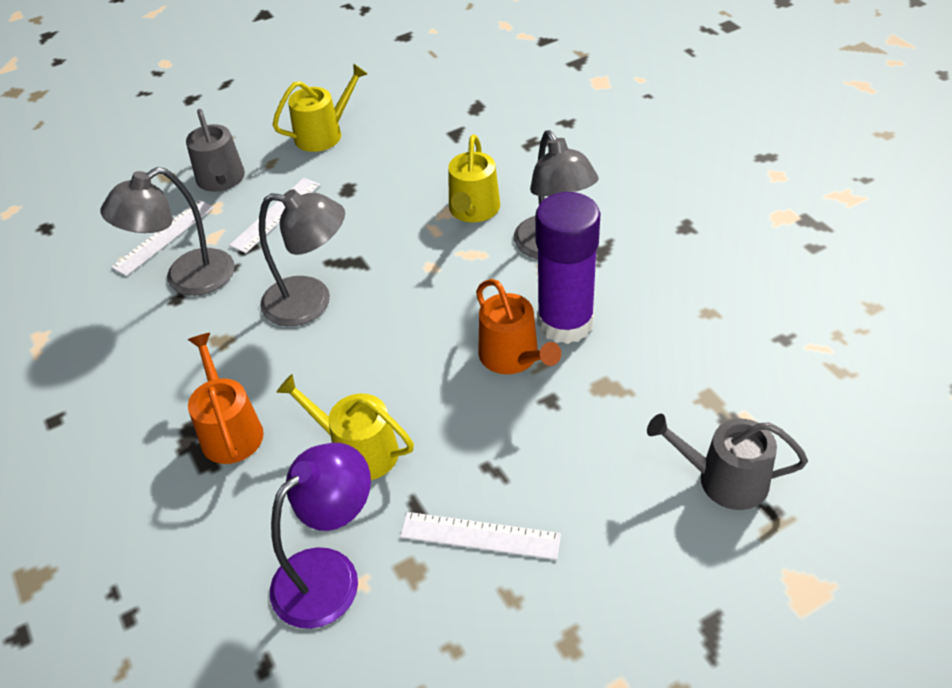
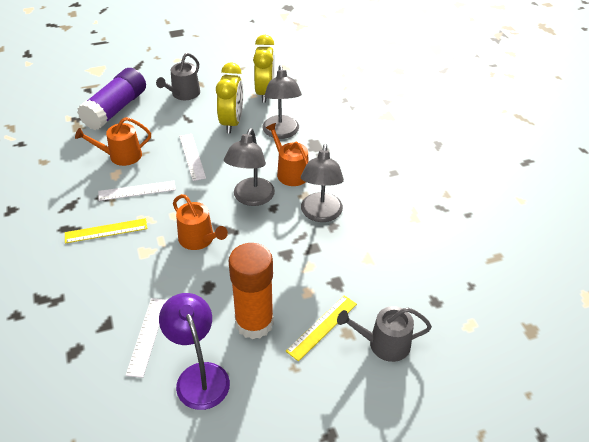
orange glue stick: 0 -> 1
orange watering can: 2 -> 3
yellow clock: 0 -> 2
yellow ruler: 0 -> 2
yellow watering can: 3 -> 0

